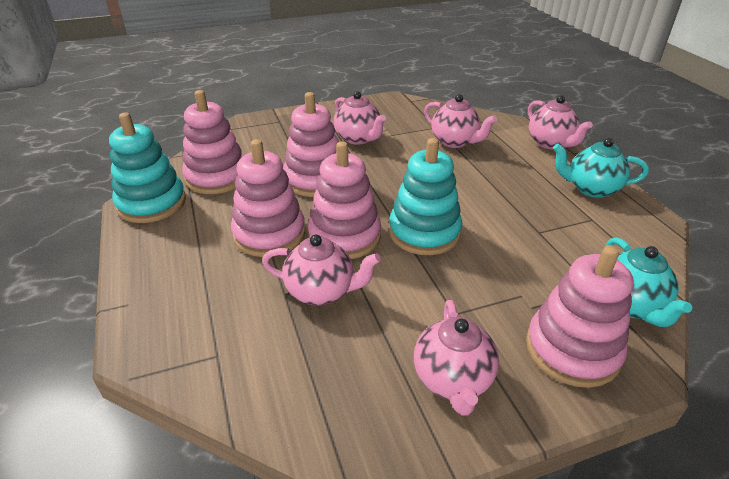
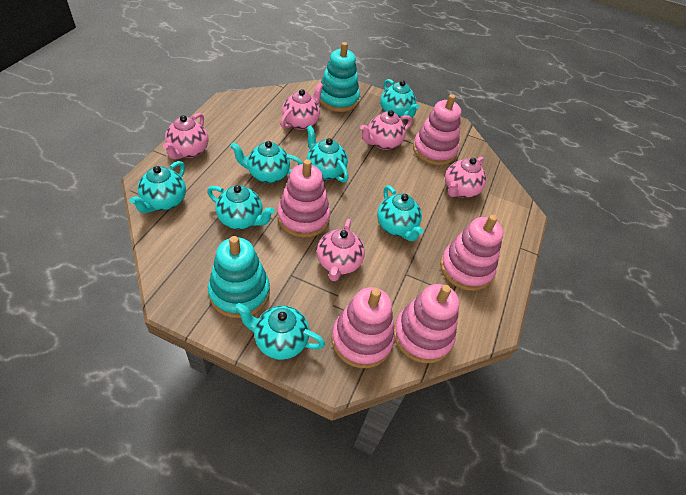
turquoise teapot: 2 -> 7

